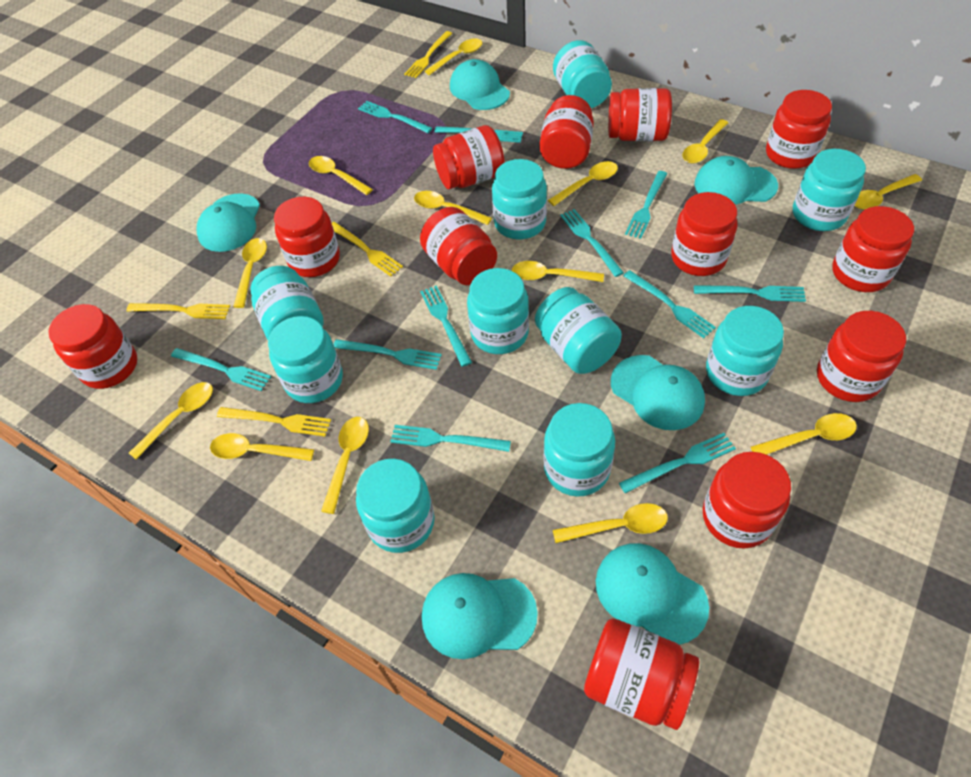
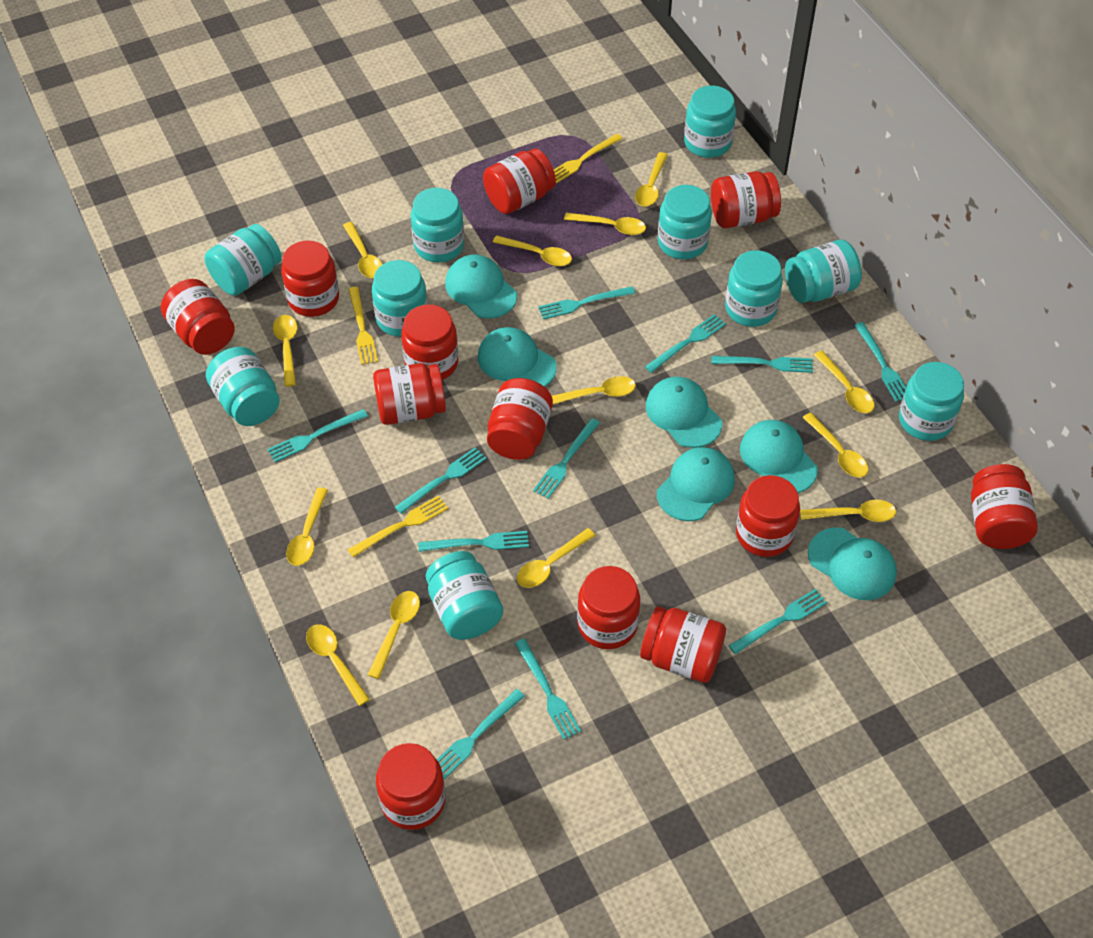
yellow fork: 4 -> 3

